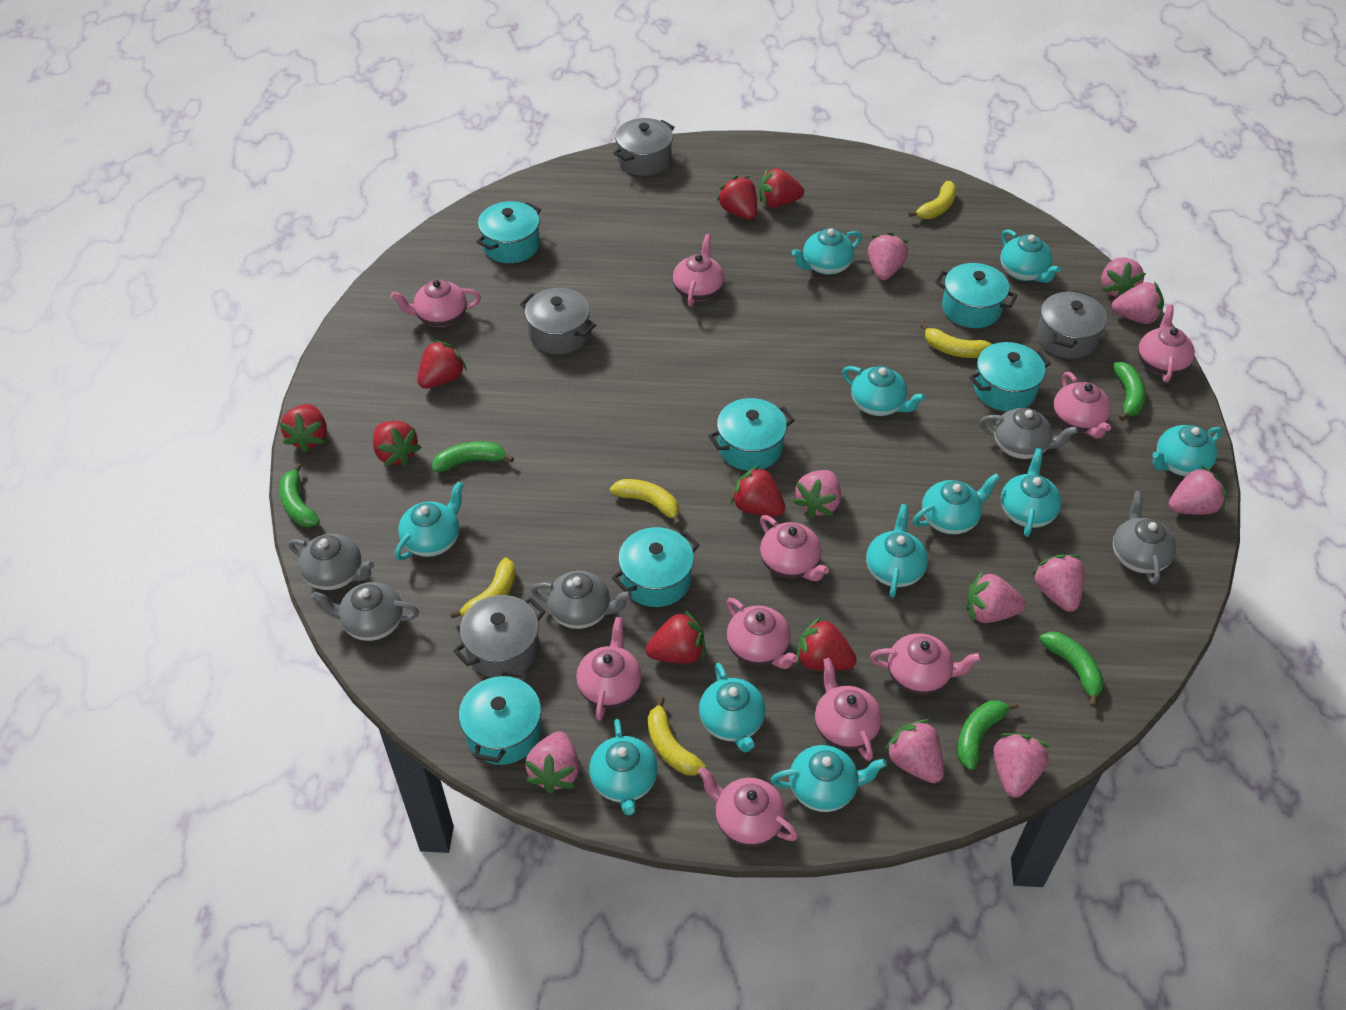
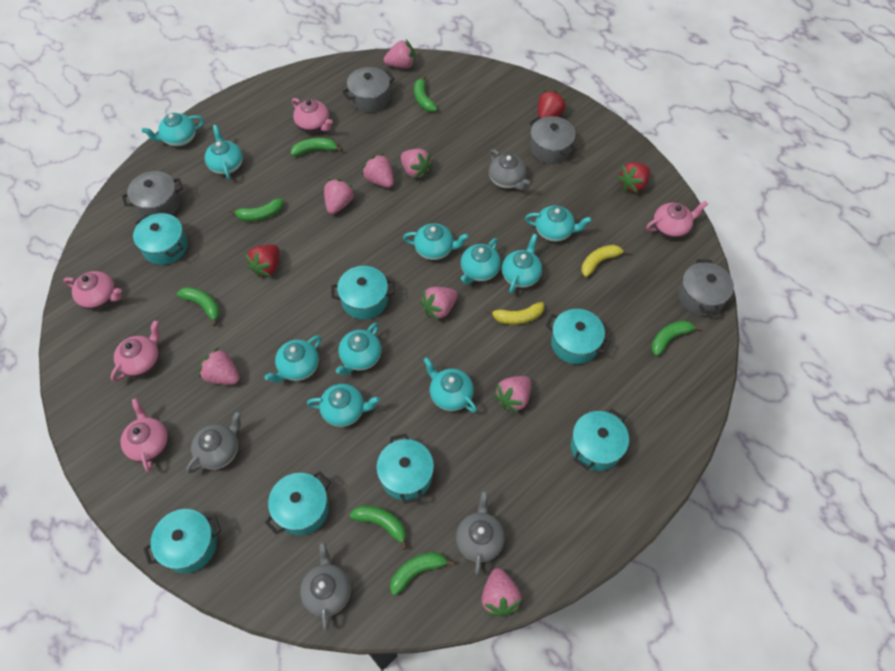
green banana: 5 -> 7
grey teapot: 5 -> 4
pink strawberry: 10 -> 8
pink teapot: 10 -> 5
red strawberry: 8 -> 3
turquoise pot: 6 -> 7
turquoise teapot: 11 -> 10
yellow banana: 5 -> 2

